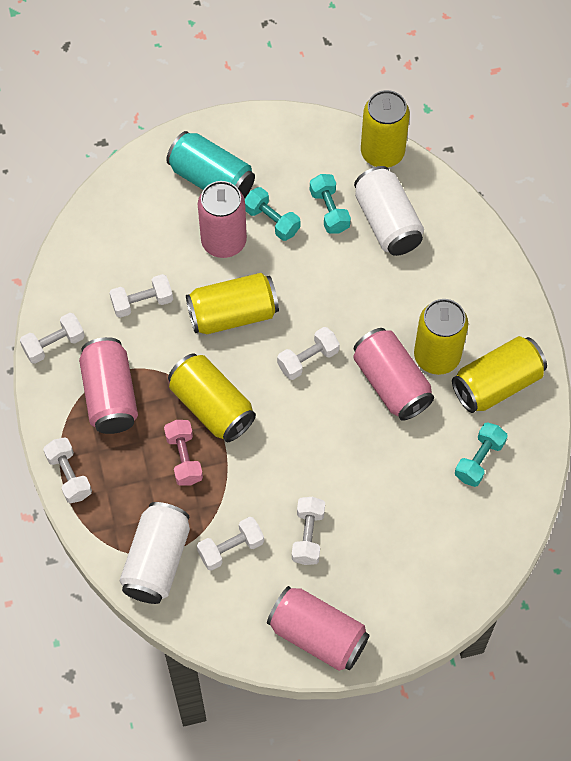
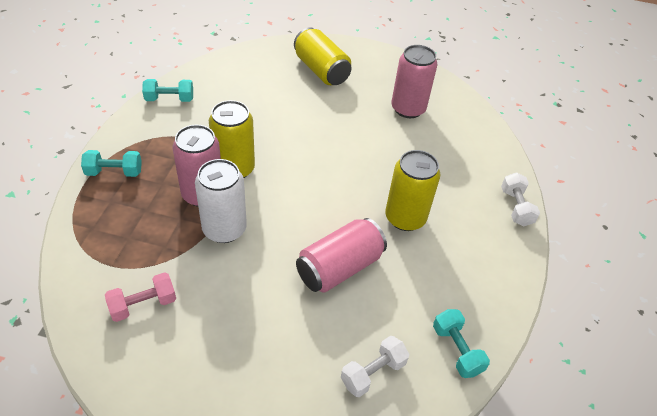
pink can: 4 -> 3
turquoise can: 1 -> 0
white can: 2 -> 1
white dumbbell: 6 -> 2
yellow can: 5 -> 3

